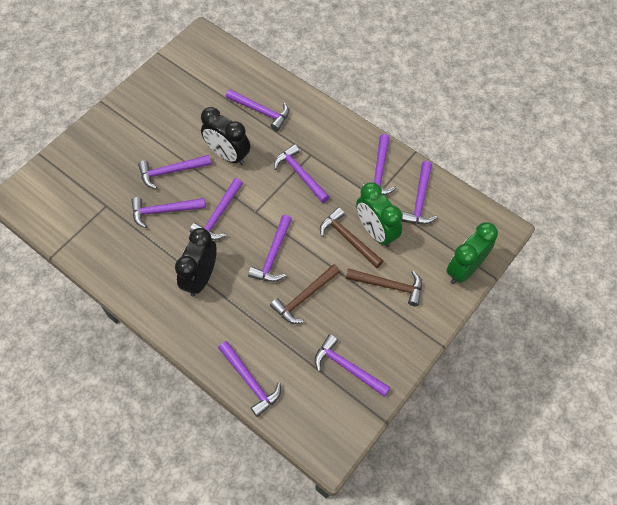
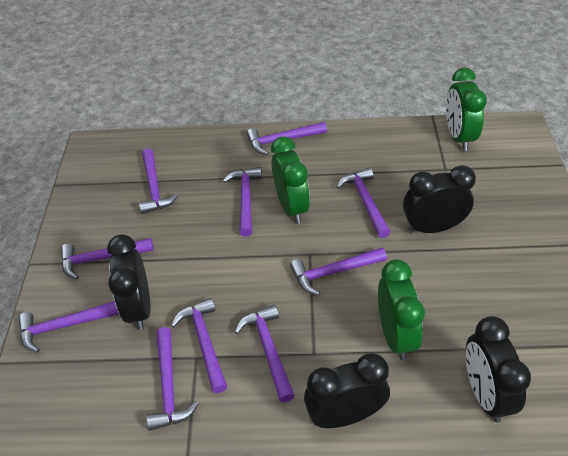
black clock: 2 -> 4
brown hammer: 3 -> 0
green clock: 2 -> 3

